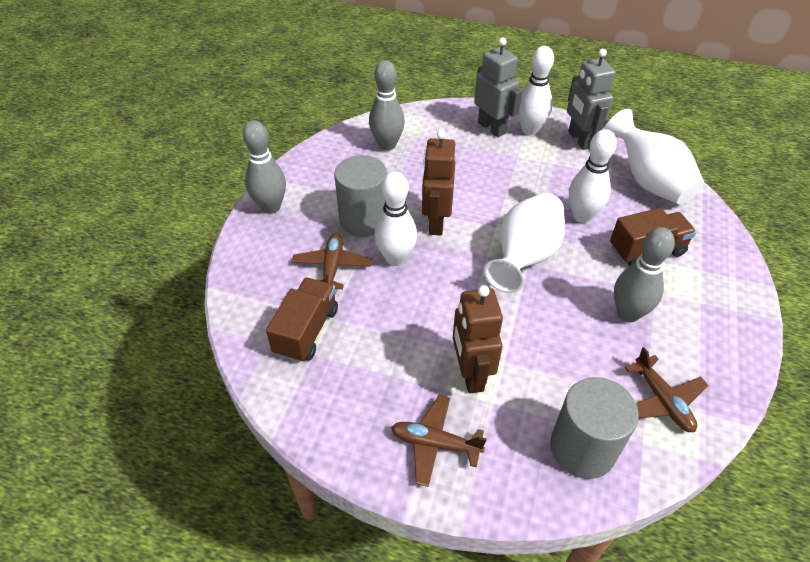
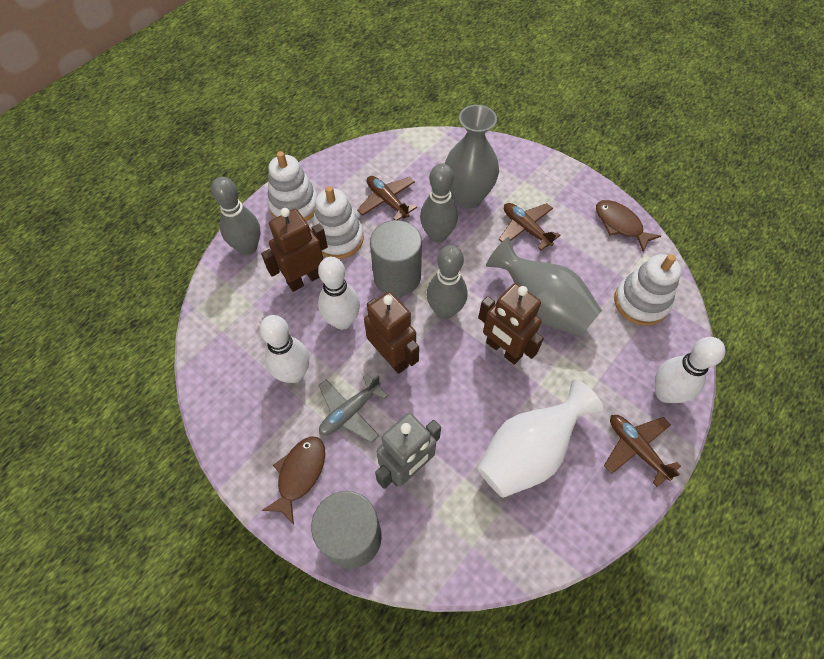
brown fish: 0 -> 2
brown robot: 2 -> 3
brown truck: 2 -> 0
grey plane: 0 -> 1
grey robot: 2 -> 1
grey vase: 0 -> 2
white stacking toy: 0 -> 3
white vase: 2 -> 1

